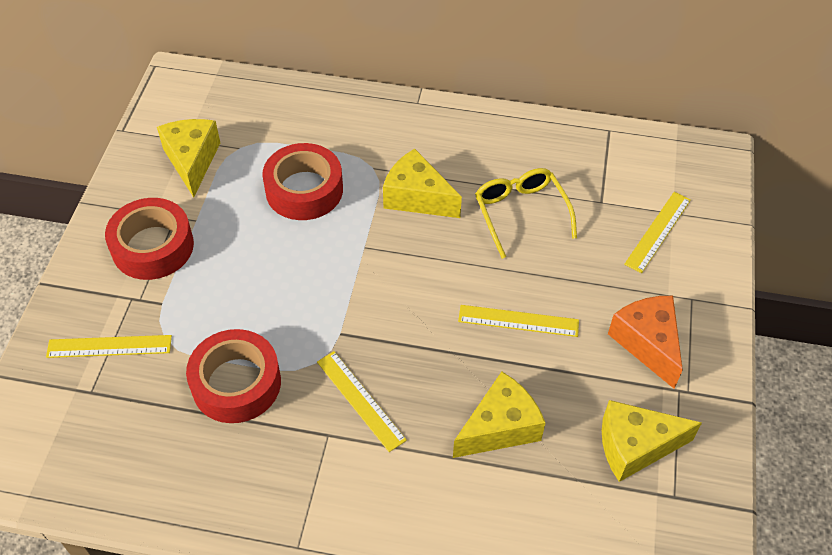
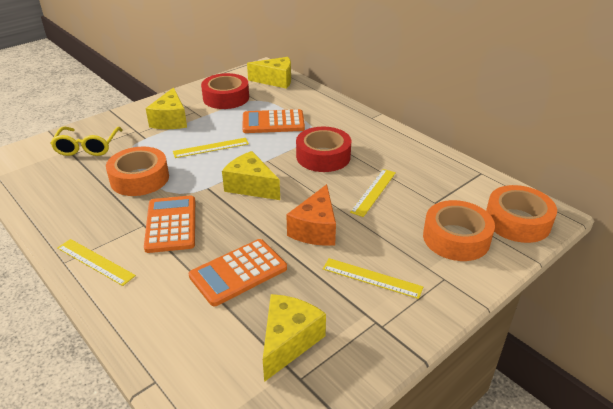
orange calculator: 0 -> 3
orange tape: 0 -> 3
red tape: 3 -> 2

